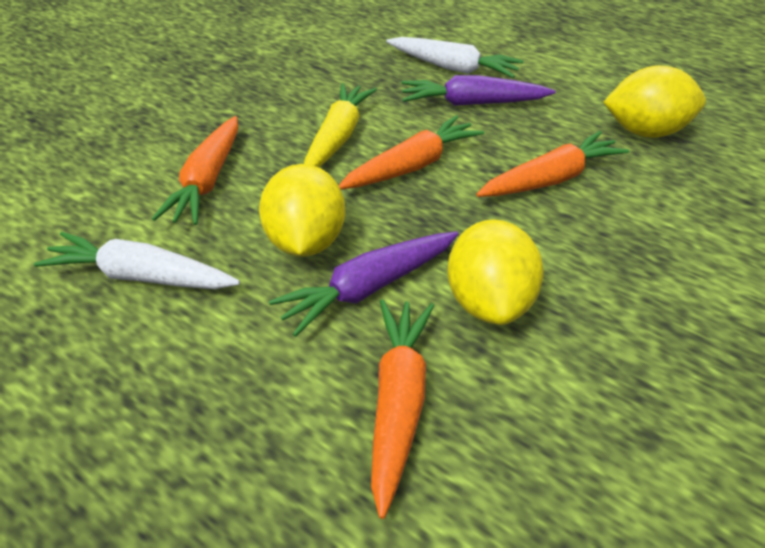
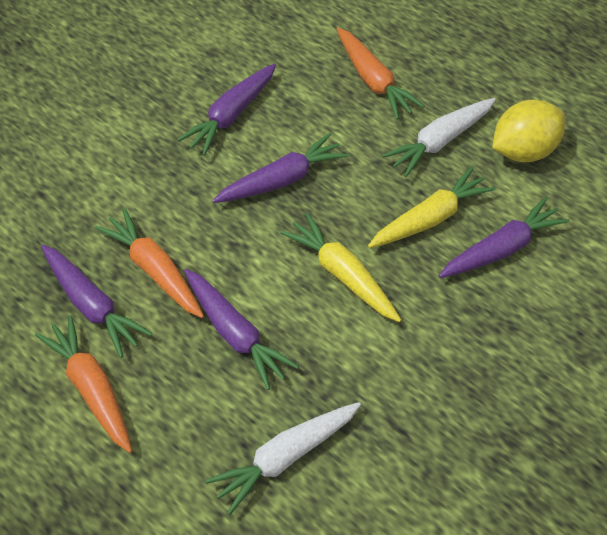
orange carrot: 4 -> 3
purple carrot: 2 -> 5
yellow carrot: 1 -> 2
yellow lemon: 3 -> 1

